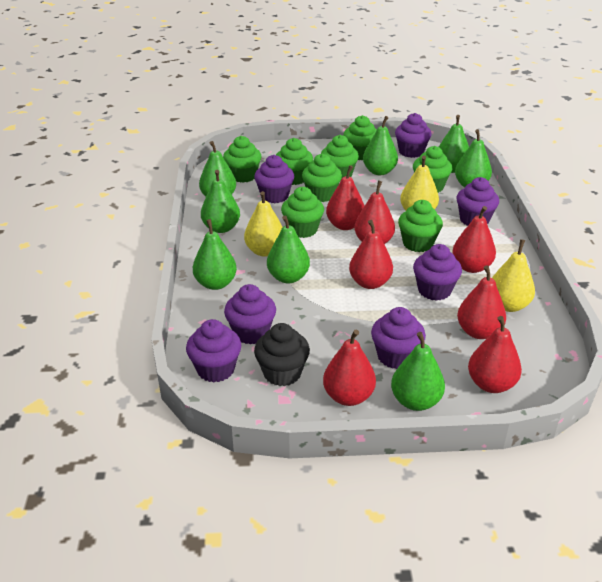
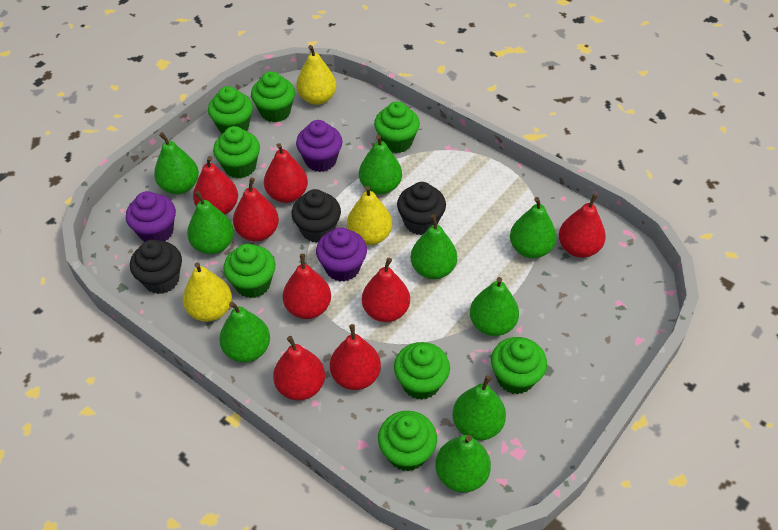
black cupcake: 1 -> 3
green pear: 8 -> 9
purple cupcake: 7 -> 3
red pear: 7 -> 8

